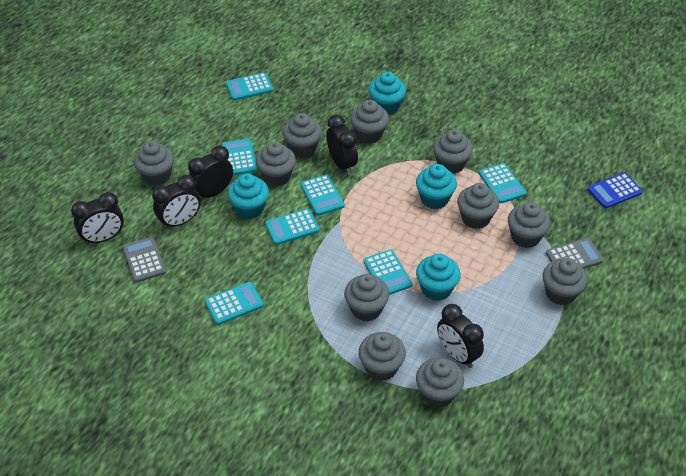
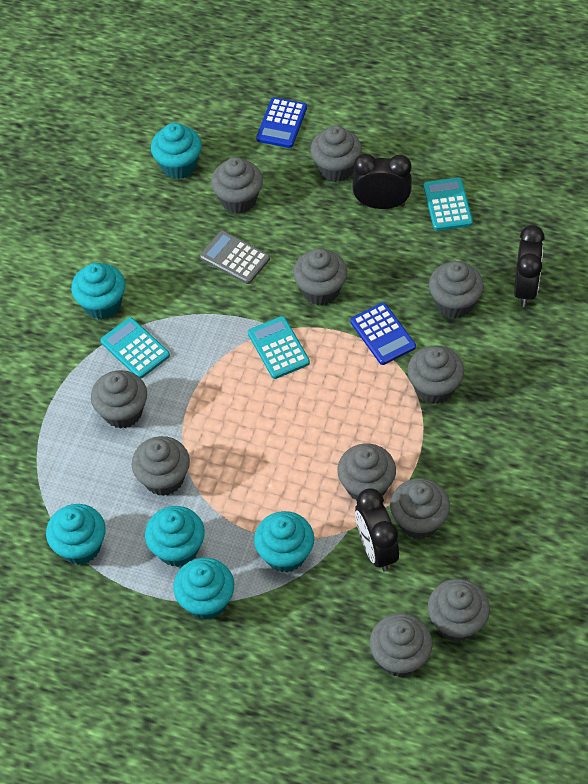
black clock: 5 -> 3
blue calculator: 1 -> 2
grey calculator: 2 -> 1
turquoise calculator: 7 -> 3
turquoise cupcake: 4 -> 6

